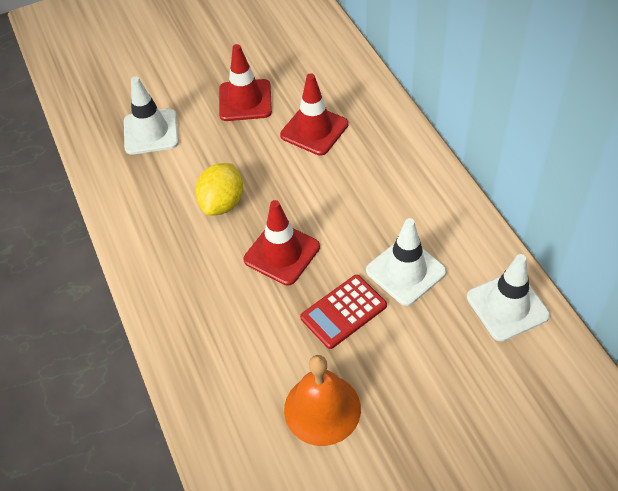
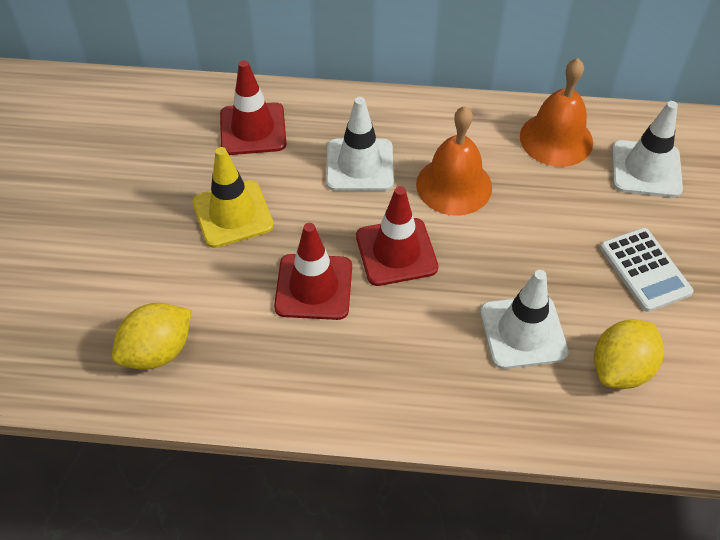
orange bell: 1 -> 2
red calculator: 1 -> 0
white calculator: 0 -> 1
yellow lemon: 1 -> 2
yellow traffic cone: 0 -> 1

